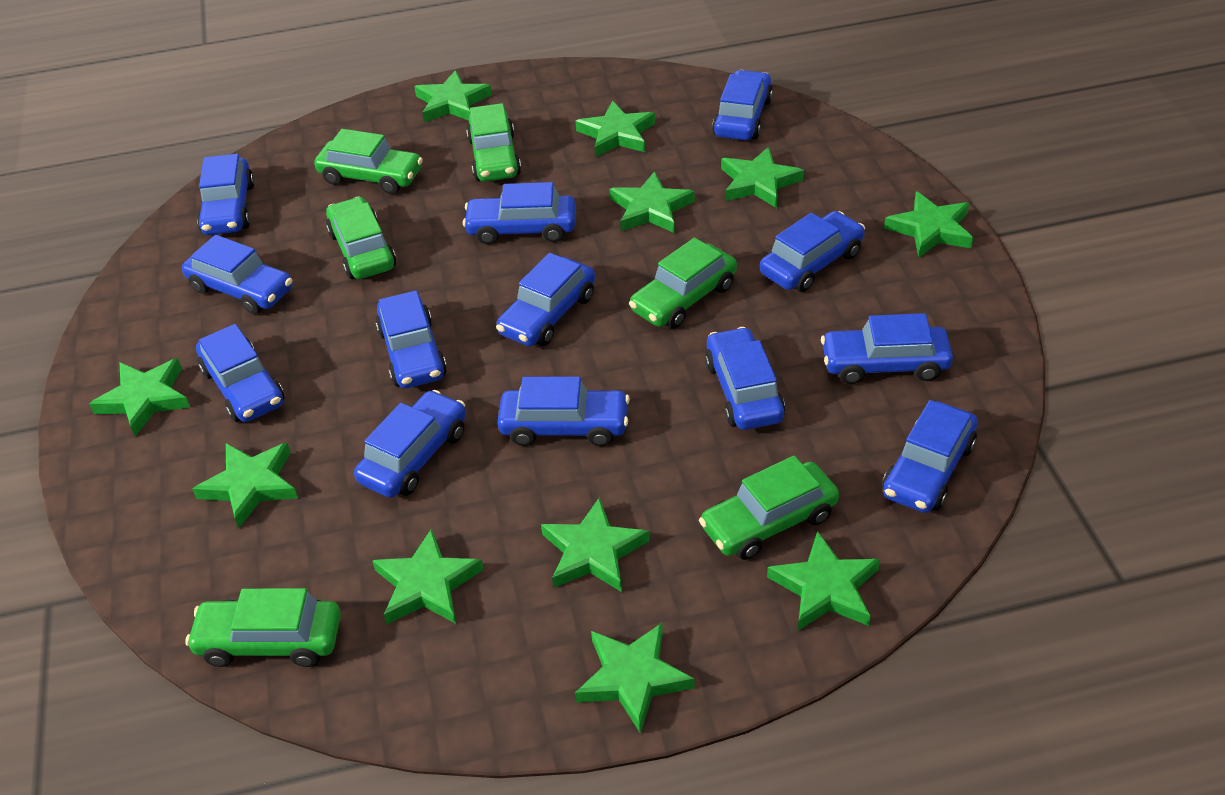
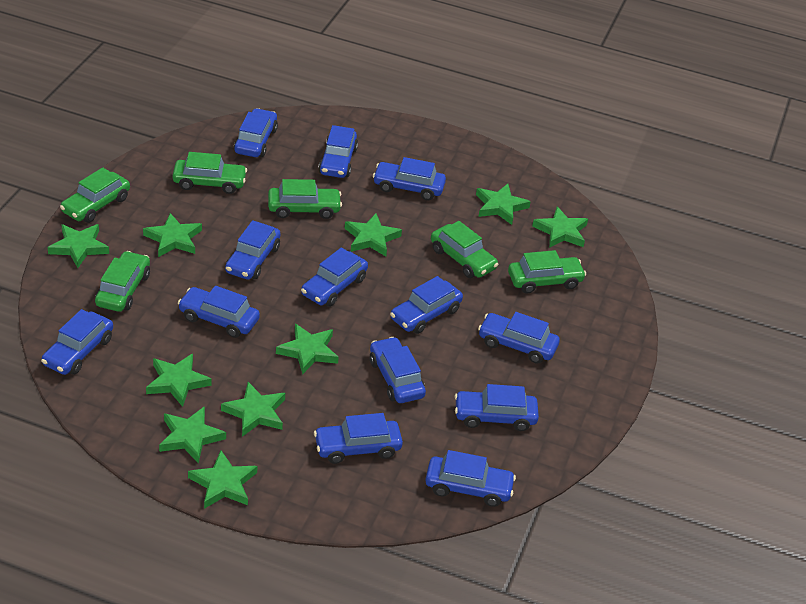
green star: 11 -> 10

